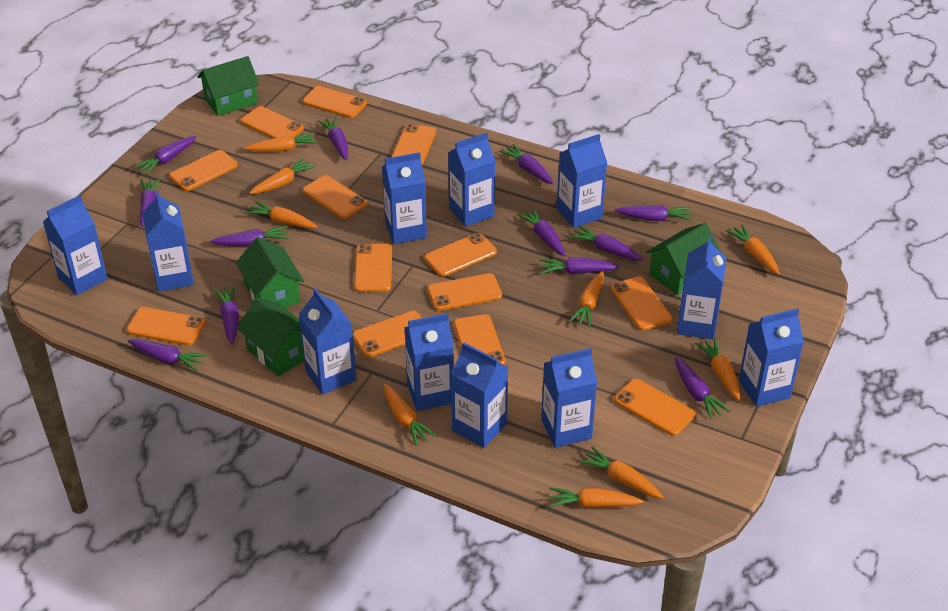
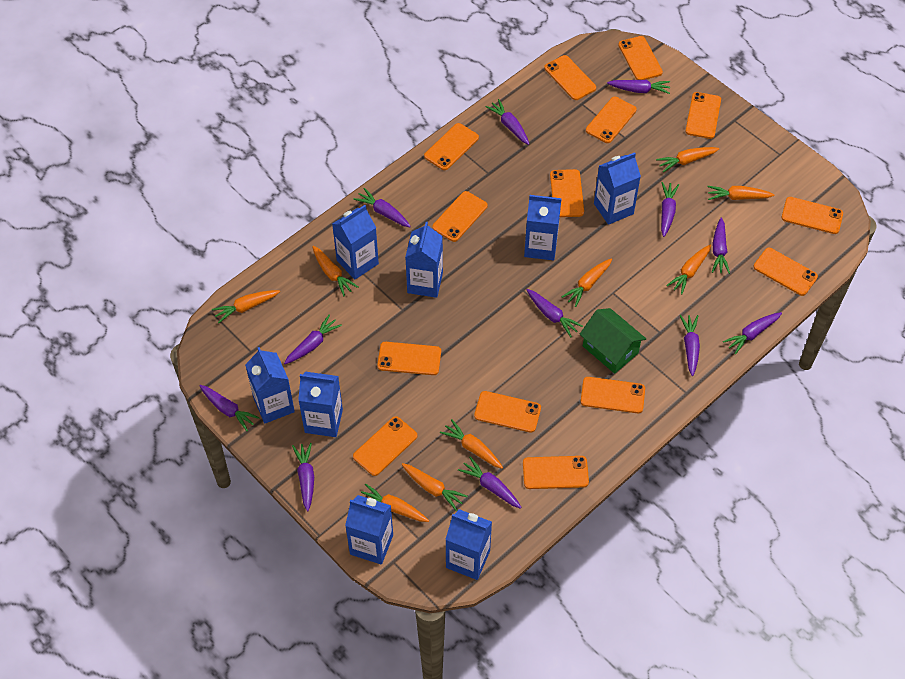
blue carton: 11 -> 8
green house: 4 -> 1
orange phone: 13 -> 14

